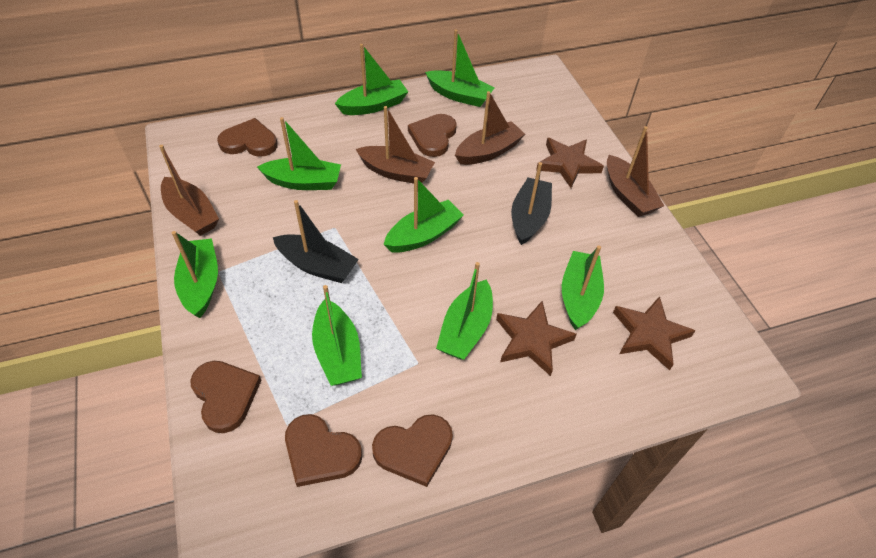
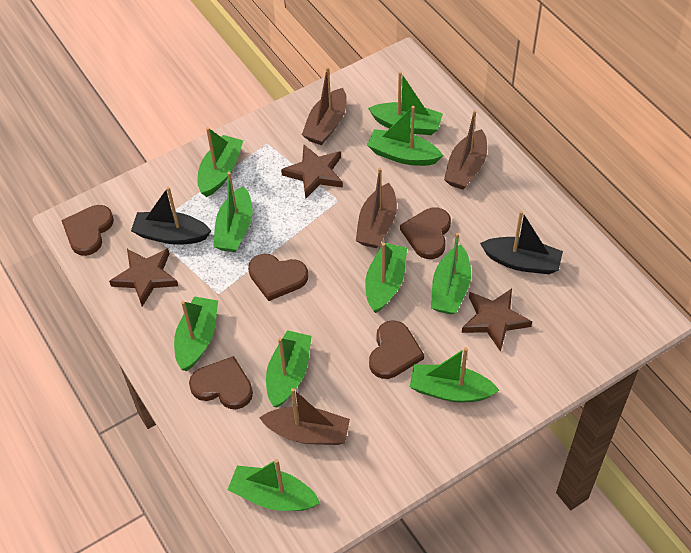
green boat: 8 -> 10

